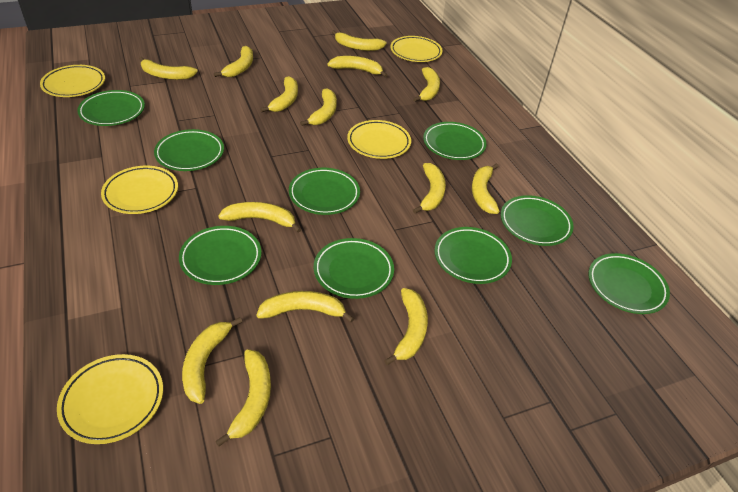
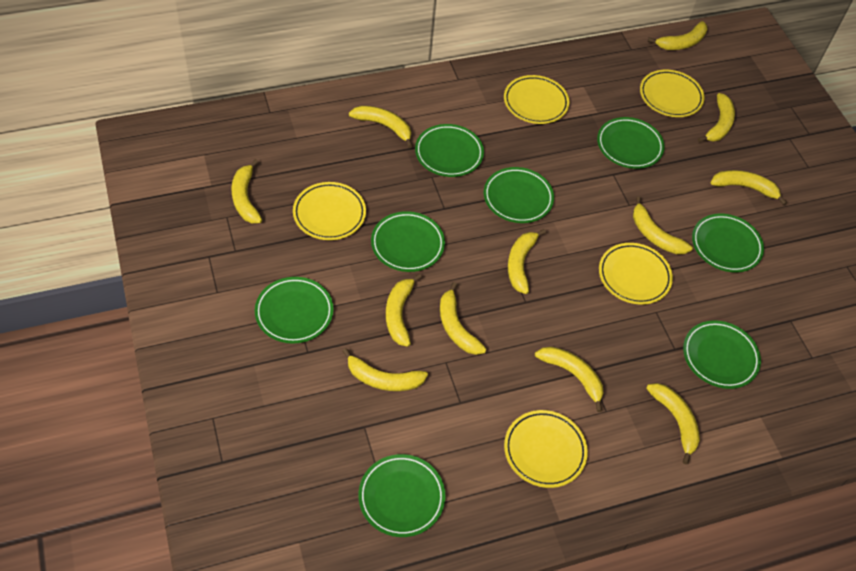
green plate: 9 -> 8
yellow banana: 14 -> 12

